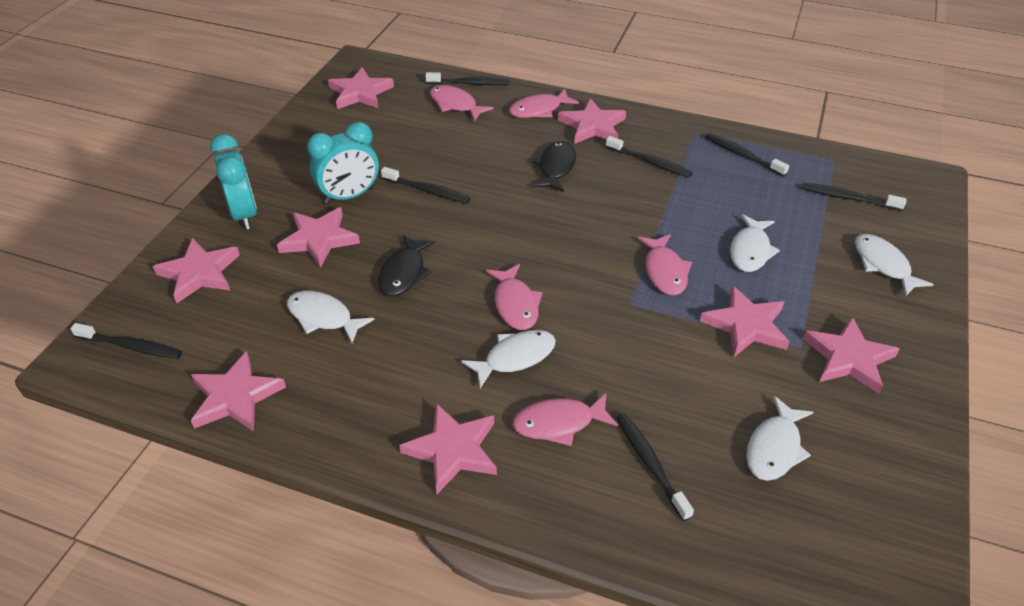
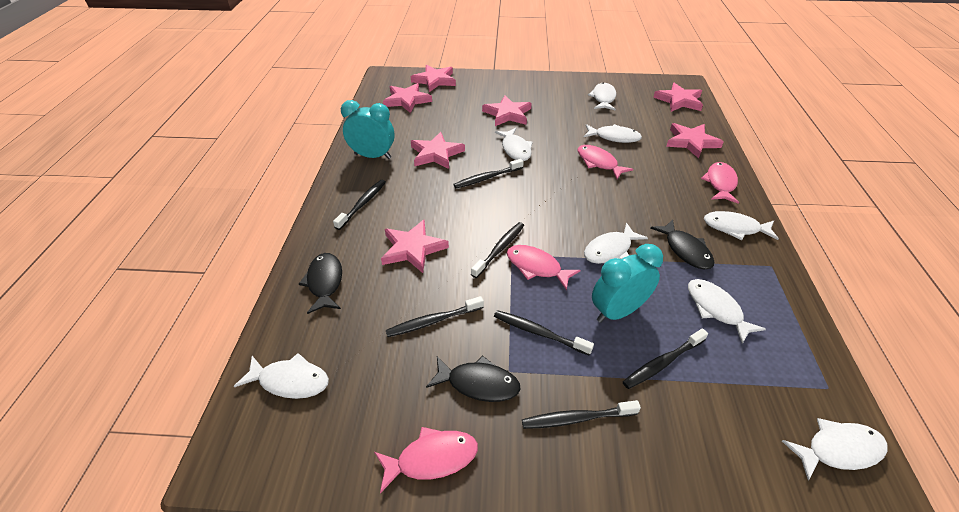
black fish: 2 -> 3
pink fish: 5 -> 4
pink star: 8 -> 7
white fish: 5 -> 8

